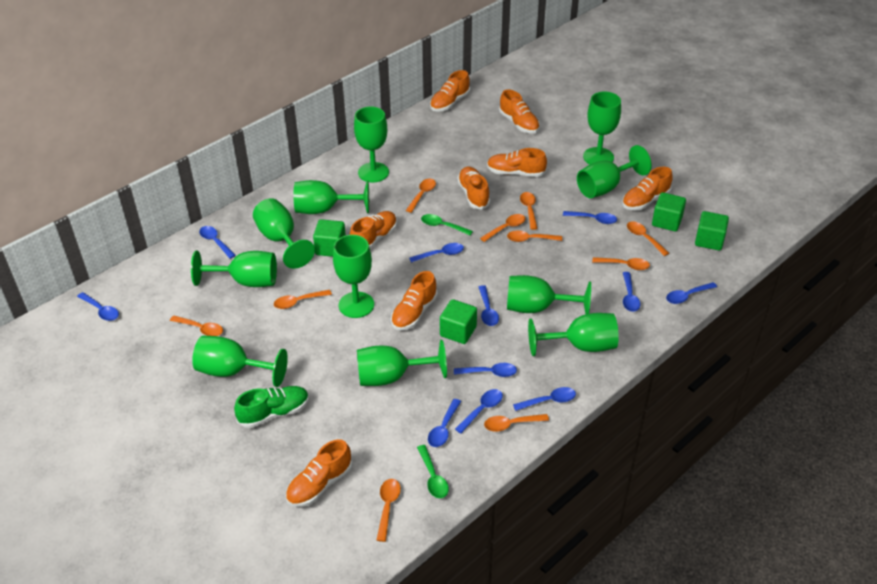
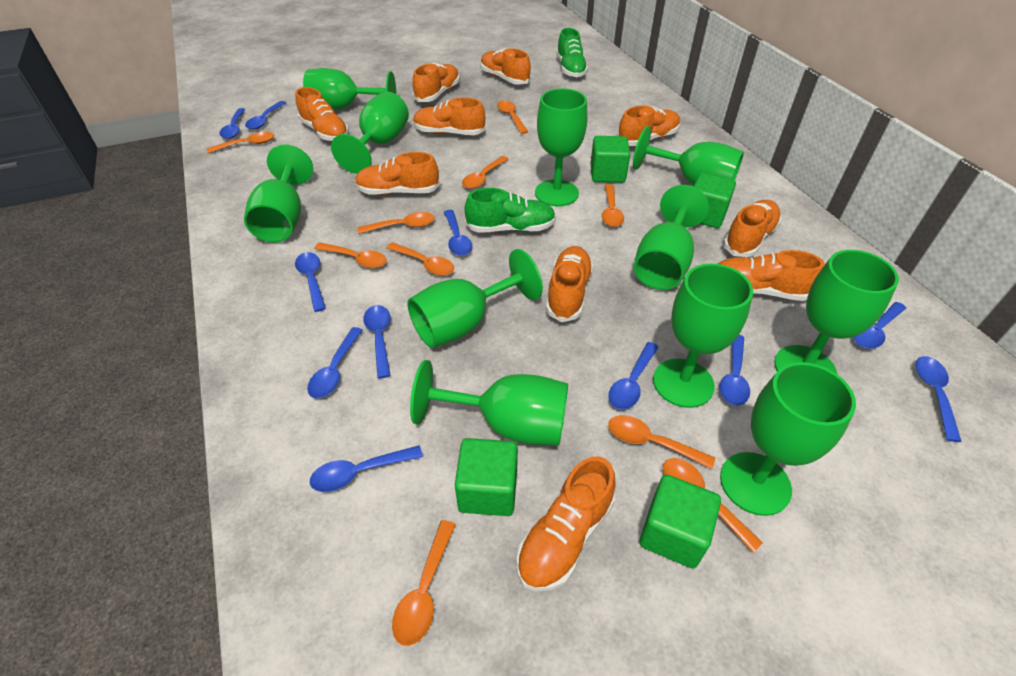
green shoe: 1 -> 2
green spoon: 2 -> 0
orange shoe: 8 -> 10

